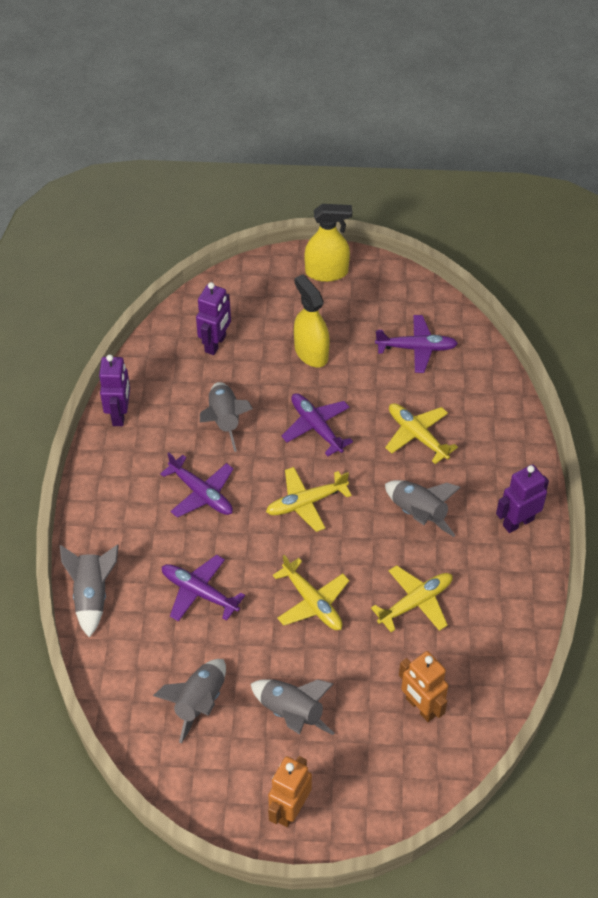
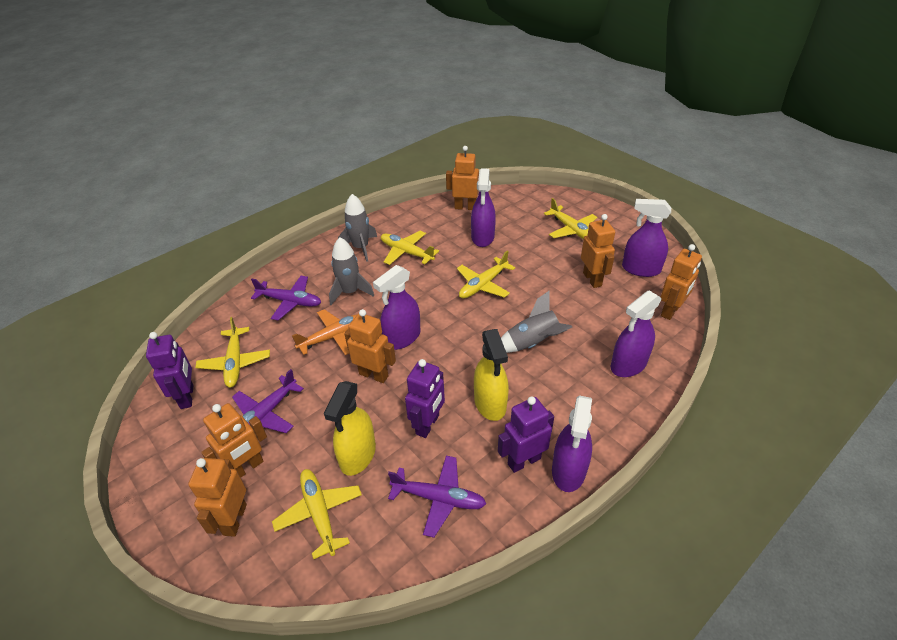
grey rocket: 5 -> 3
orange plane: 0 -> 1
orange robot: 2 -> 6
purple plane: 4 -> 3
purple spray bottle: 0 -> 5
yellow plane: 4 -> 5

